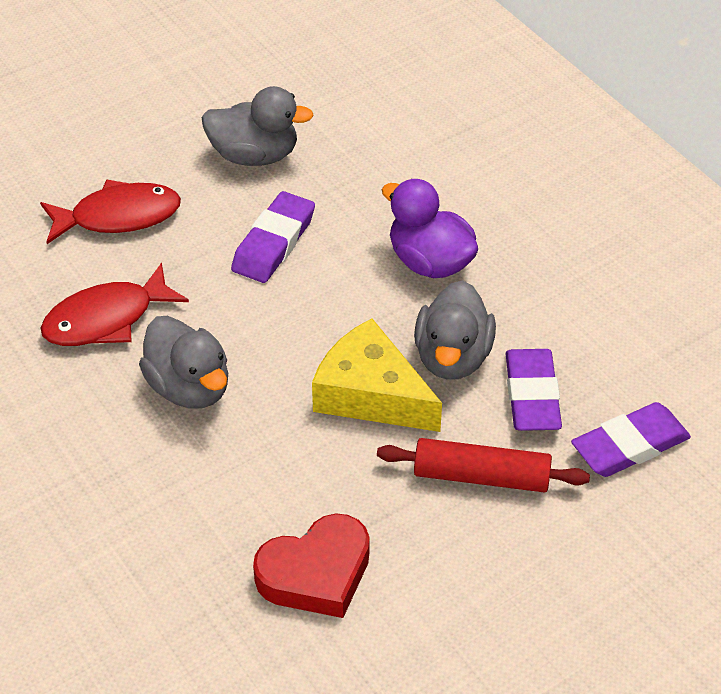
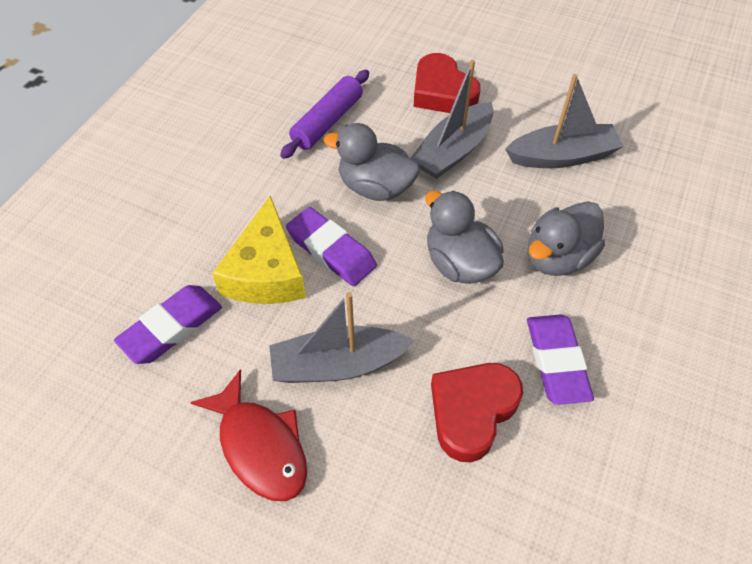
grey boat: 0 -> 3
purple duck: 1 -> 0
purple rolling pin: 0 -> 1
red fish: 2 -> 1
red heart: 1 -> 2
red rolling pin: 1 -> 0

